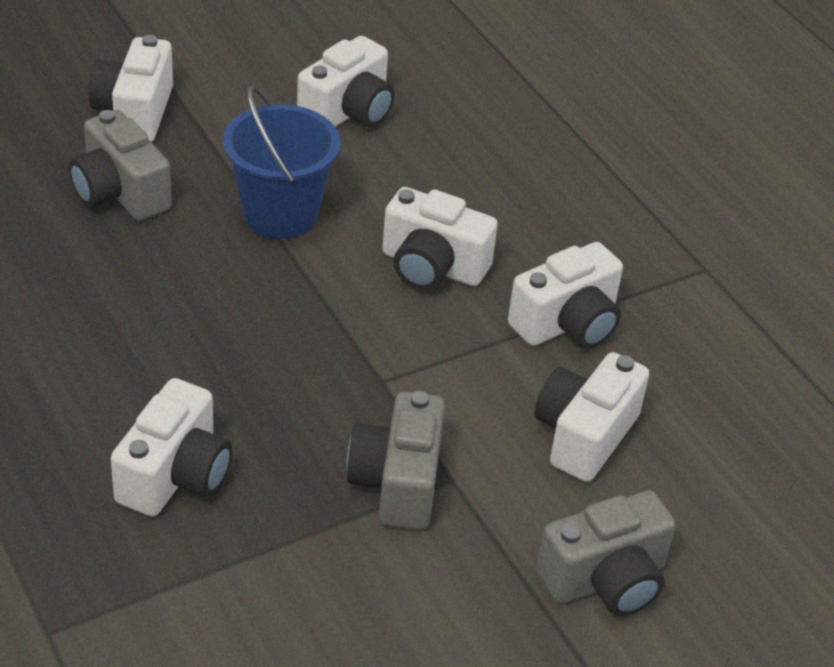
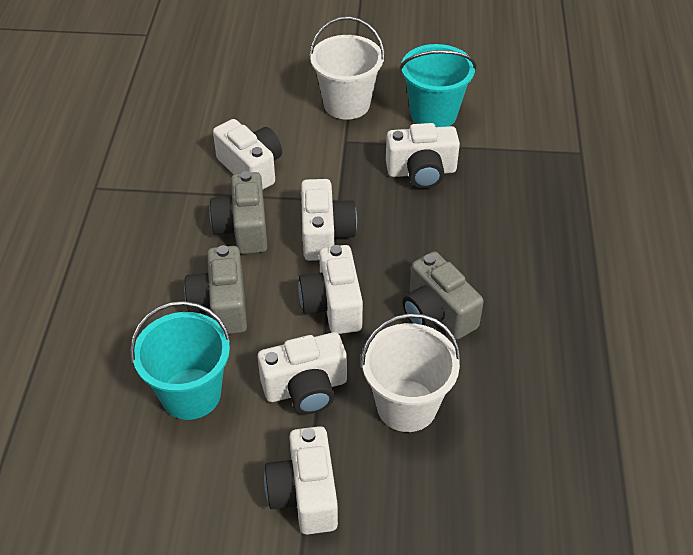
blue bucket: 1 -> 0
turquoise bucket: 0 -> 2
white bucket: 0 -> 2

